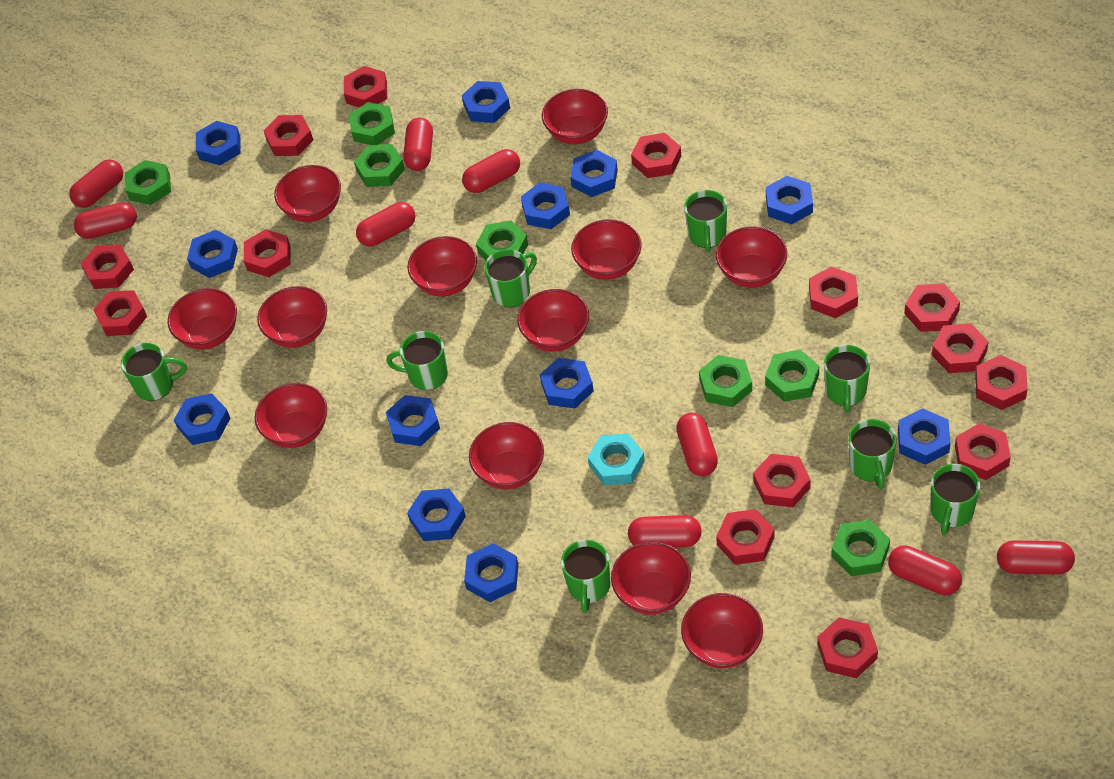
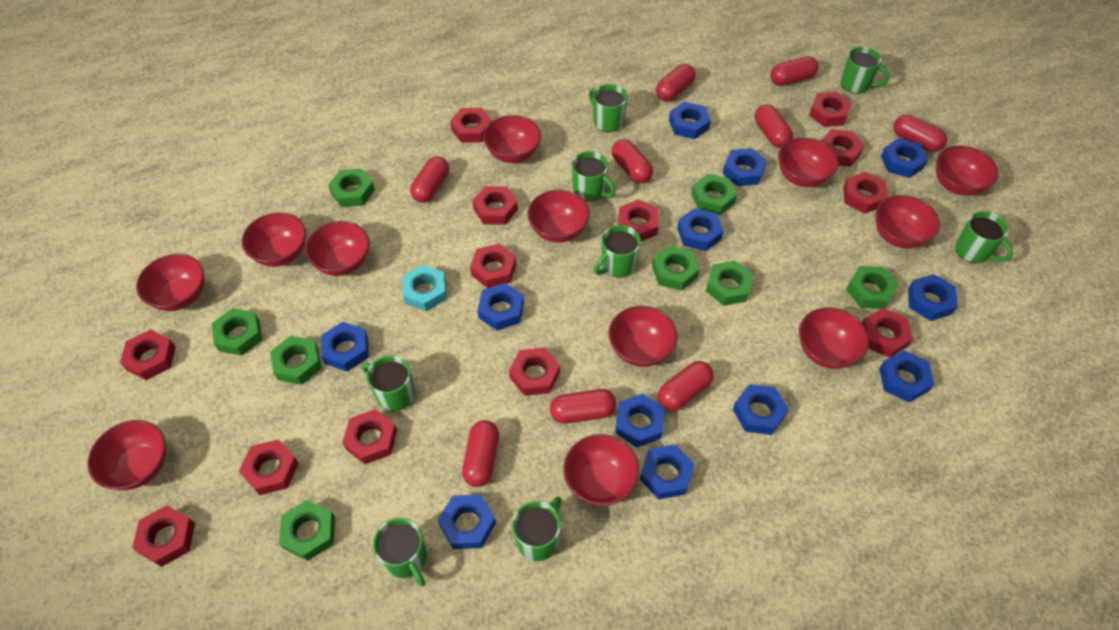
green nut: 7 -> 8
red nut: 14 -> 13

